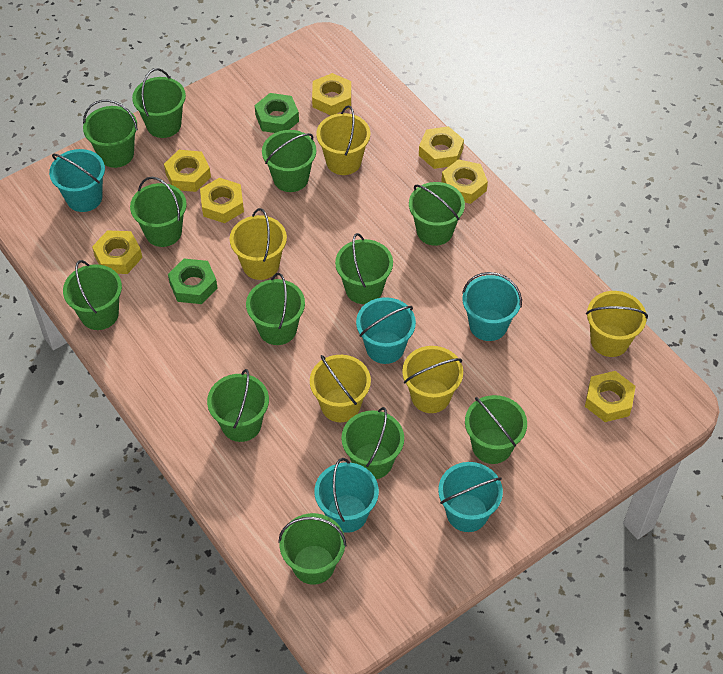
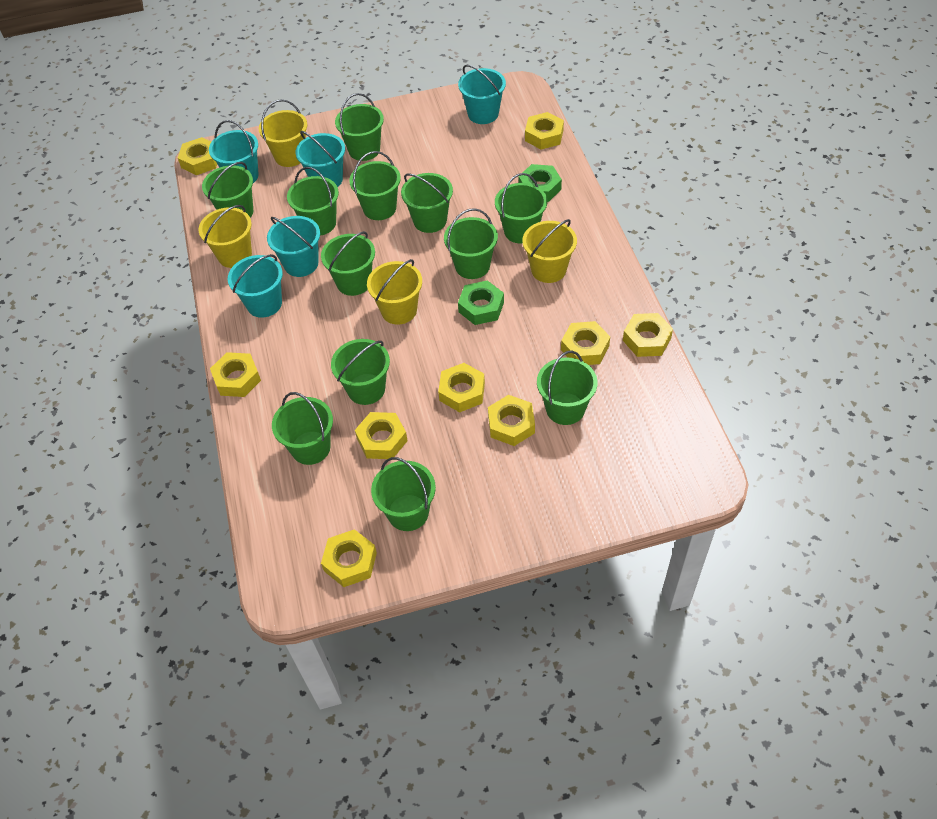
yellow bucket: 5 -> 4
yellow nut: 7 -> 9

